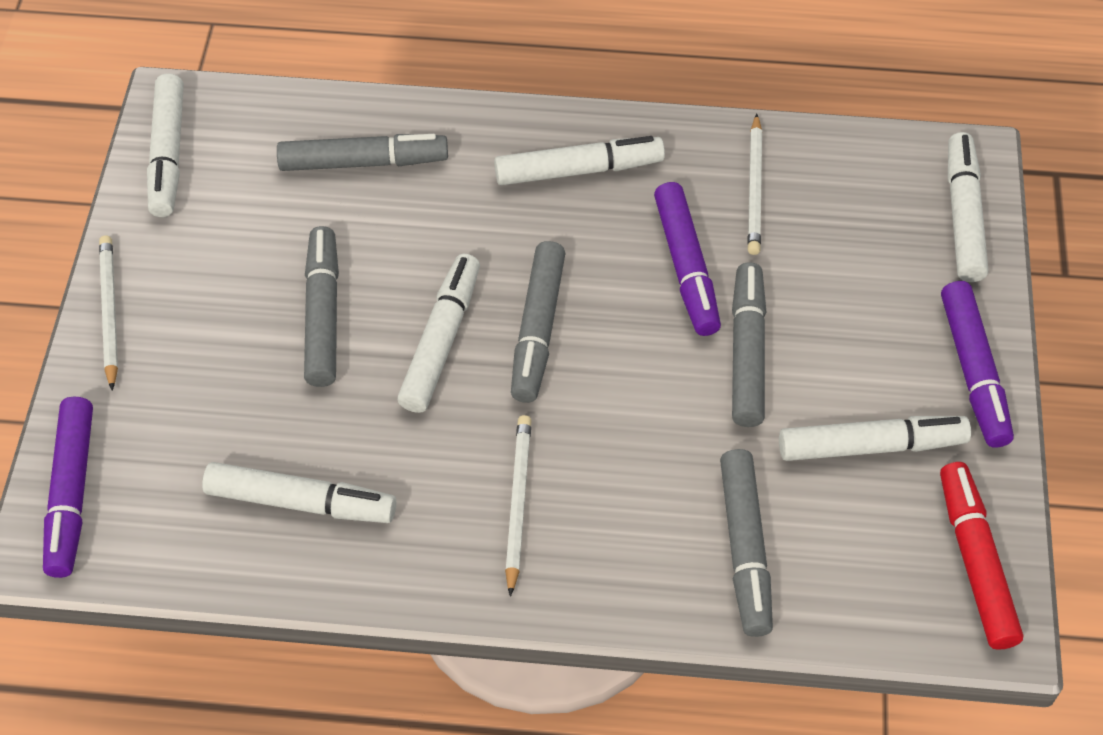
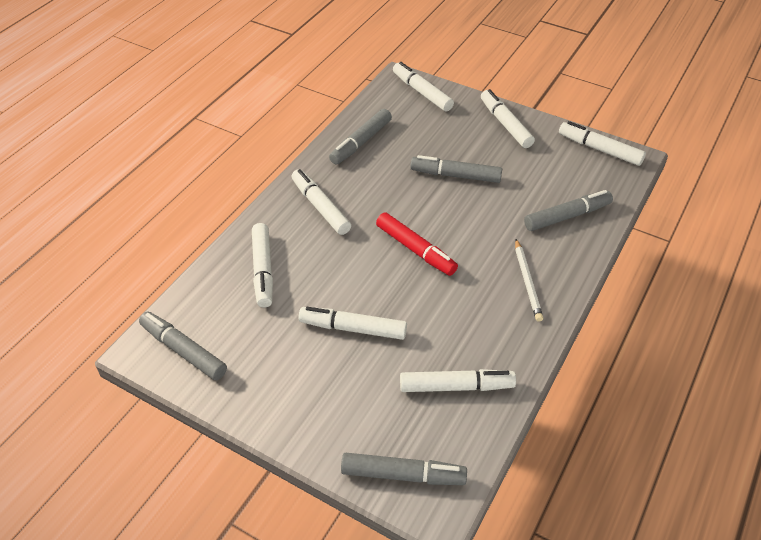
purple marker: 3 -> 0
white marker: 6 -> 7
white pencil: 3 -> 1

